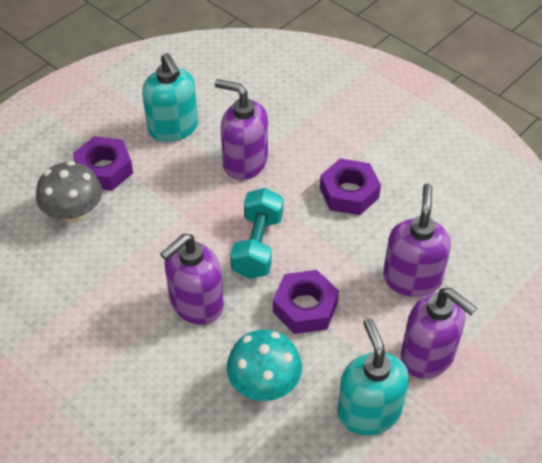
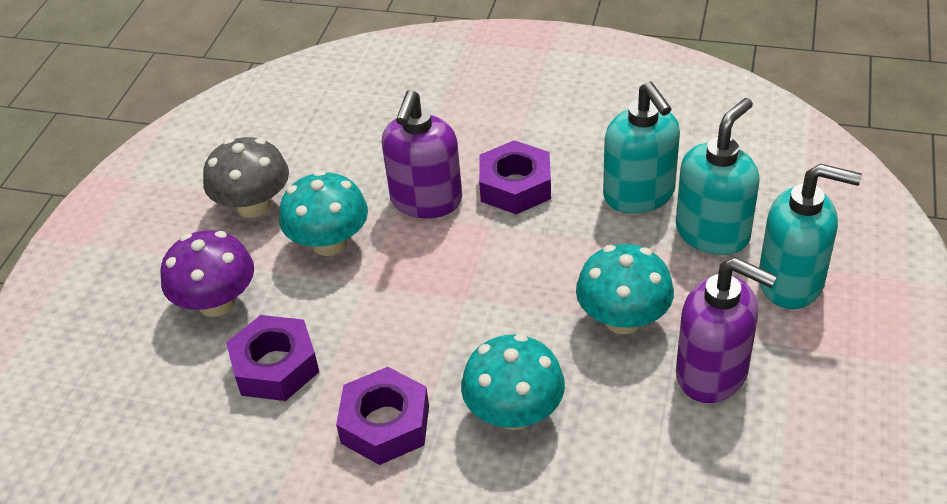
purple mushroom: 0 -> 1
purple soap dispenser: 4 -> 2
turquoise dumbbell: 1 -> 0
turquoise mushroom: 1 -> 3
turquoise soap dispenser: 2 -> 3

